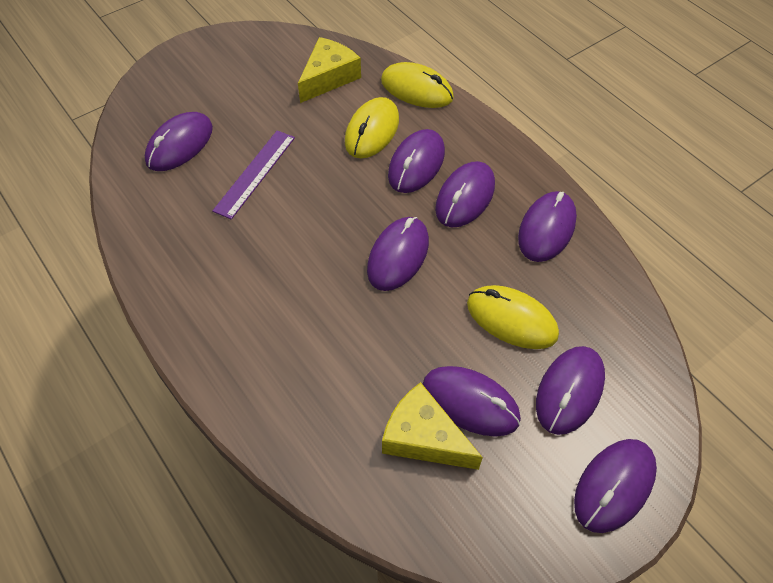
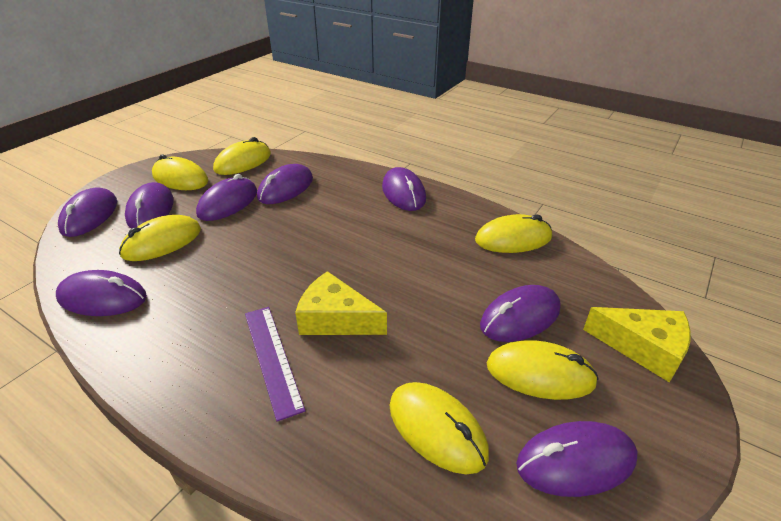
yellow mouse: 3 -> 6

